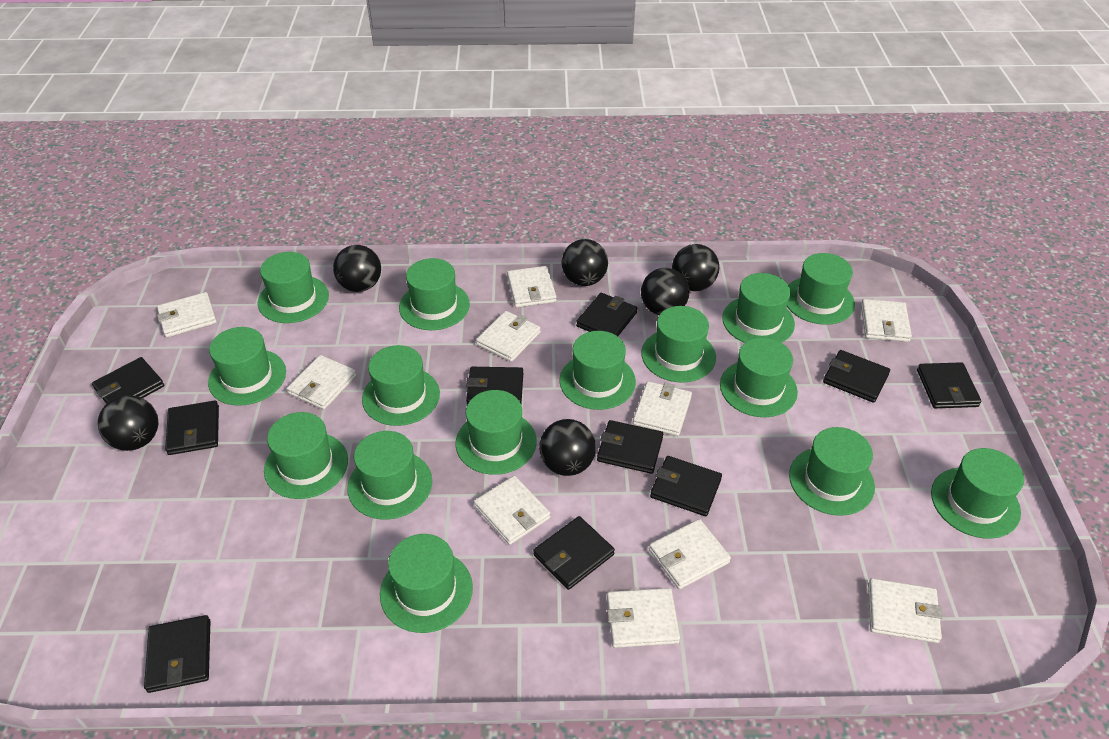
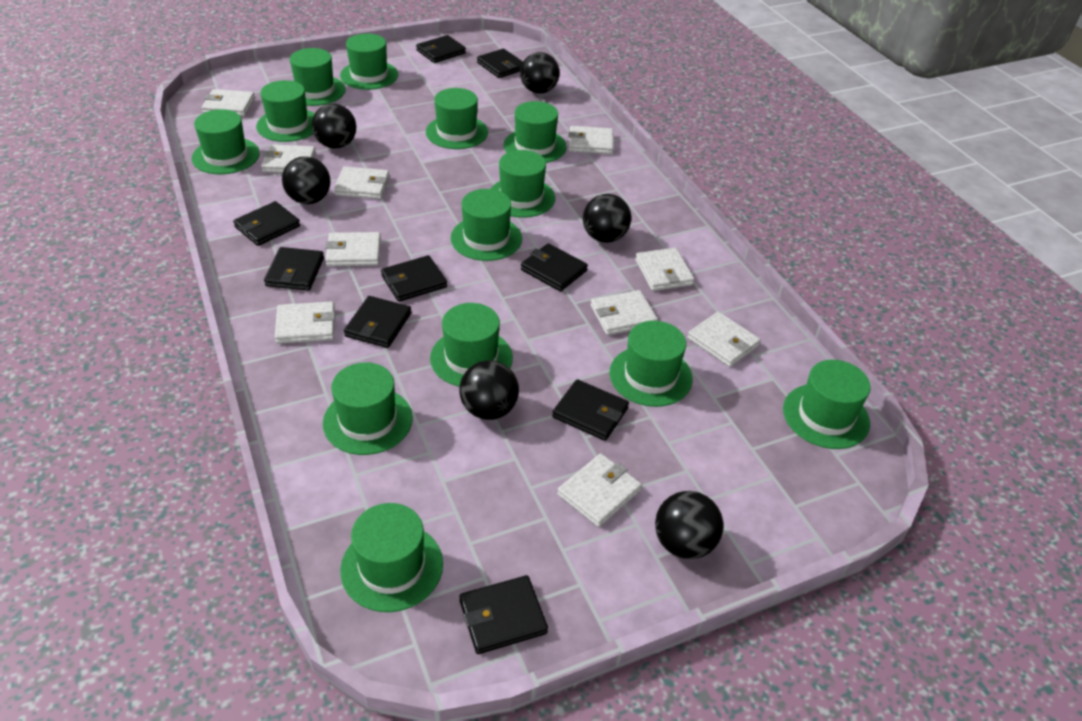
black wallet: 10 -> 9
green hat: 15 -> 13

